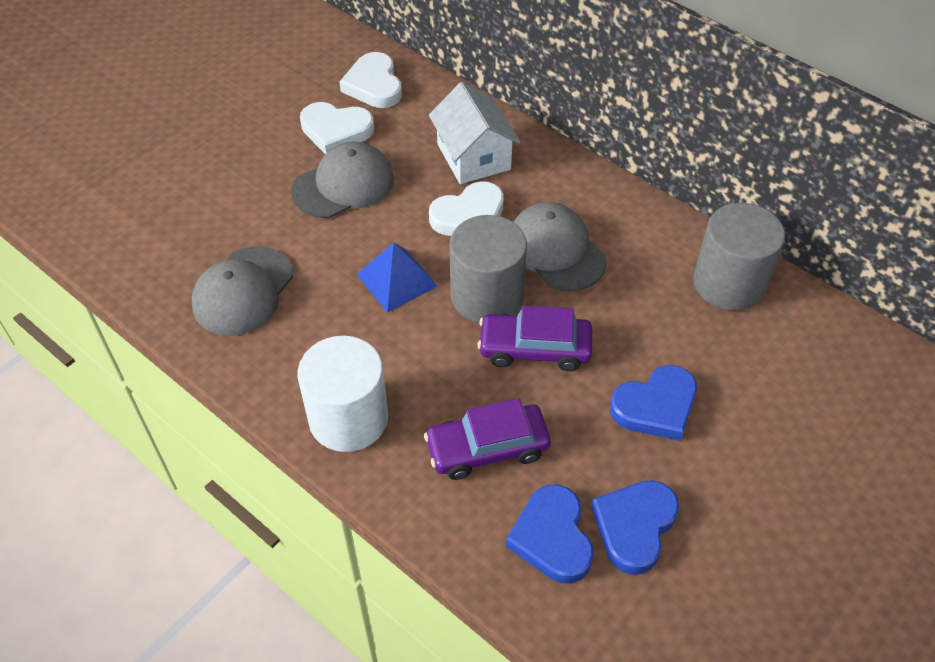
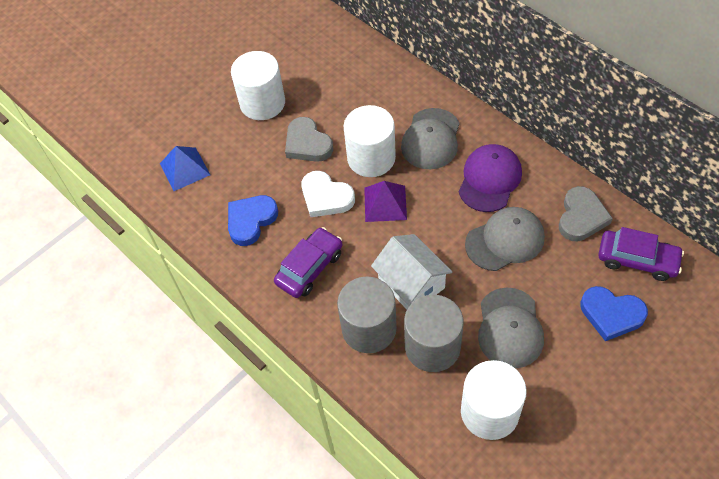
blue heart: 3 -> 2
grey heart: 0 -> 2
purple cap: 0 -> 1
purple pyramid: 0 -> 1
white cylinder: 1 -> 3
white heart: 3 -> 1

